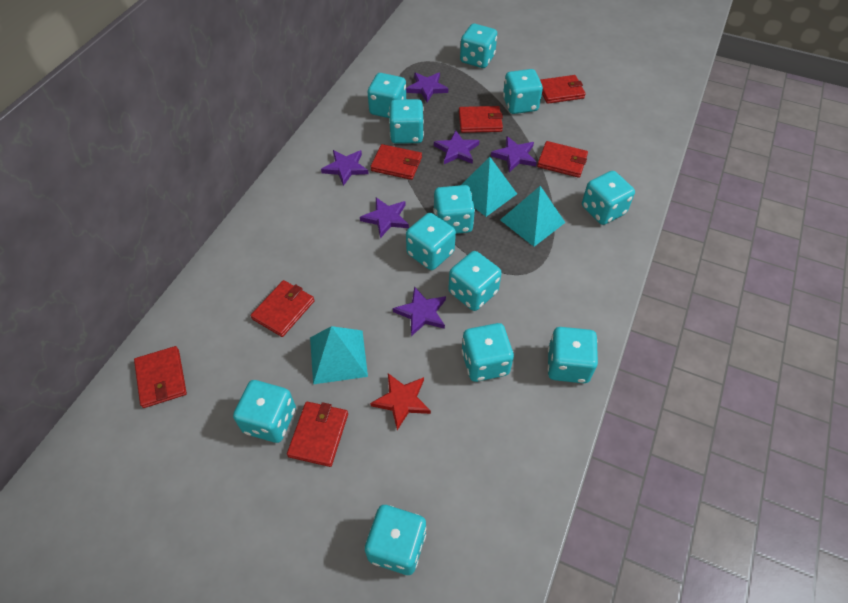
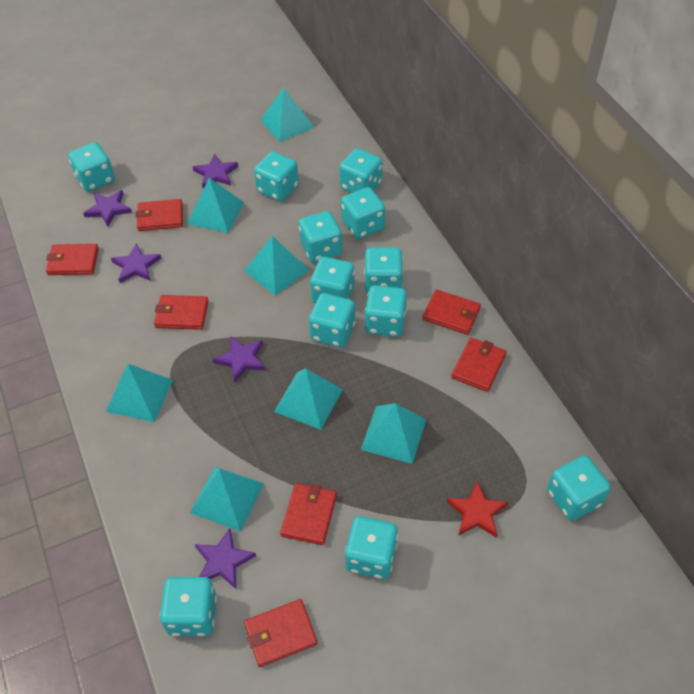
purple star: 6 -> 5
turquoise pyramid: 3 -> 7

